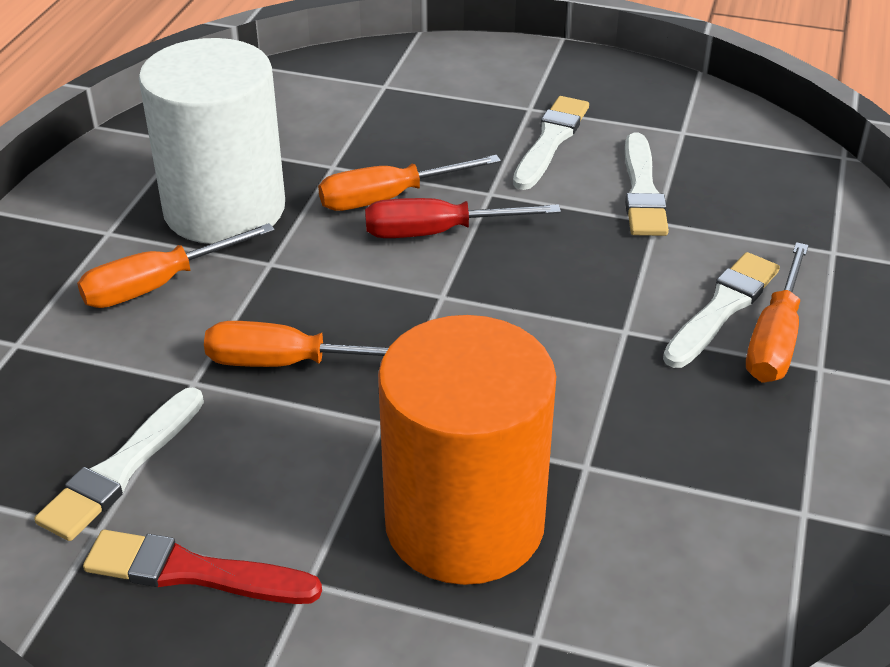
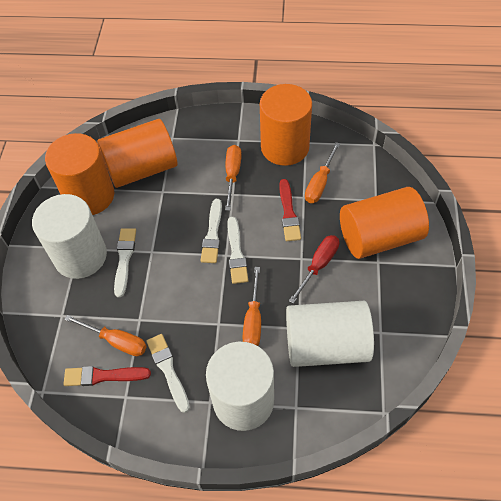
orange cylinder: 1 -> 4
red brush: 1 -> 2
white cylinder: 1 -> 3

